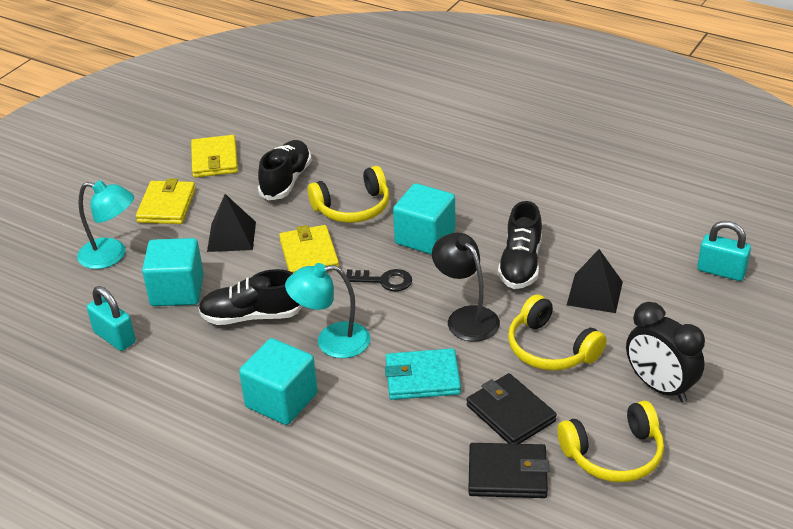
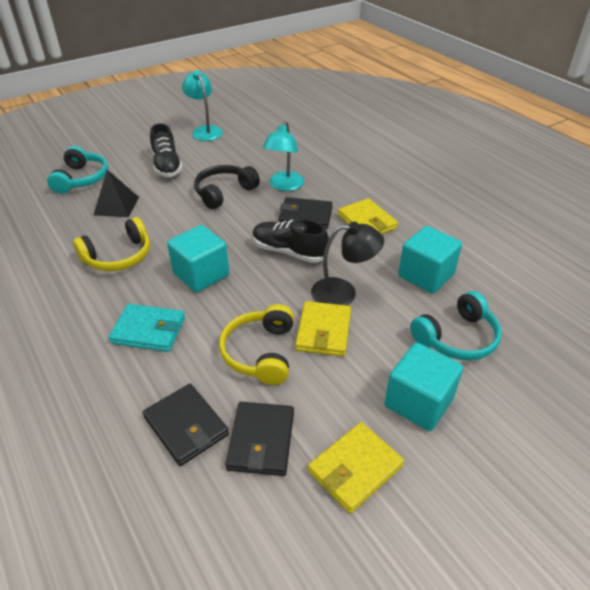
black clock: 1 -> 0
black headphones: 0 -> 1
black key: 1 -> 0
black pyramid: 2 -> 1
black shoe: 3 -> 2
black wallet: 2 -> 3
turquoise headphones: 0 -> 2
turquoise padlock: 2 -> 0
yellow headphones: 3 -> 2

